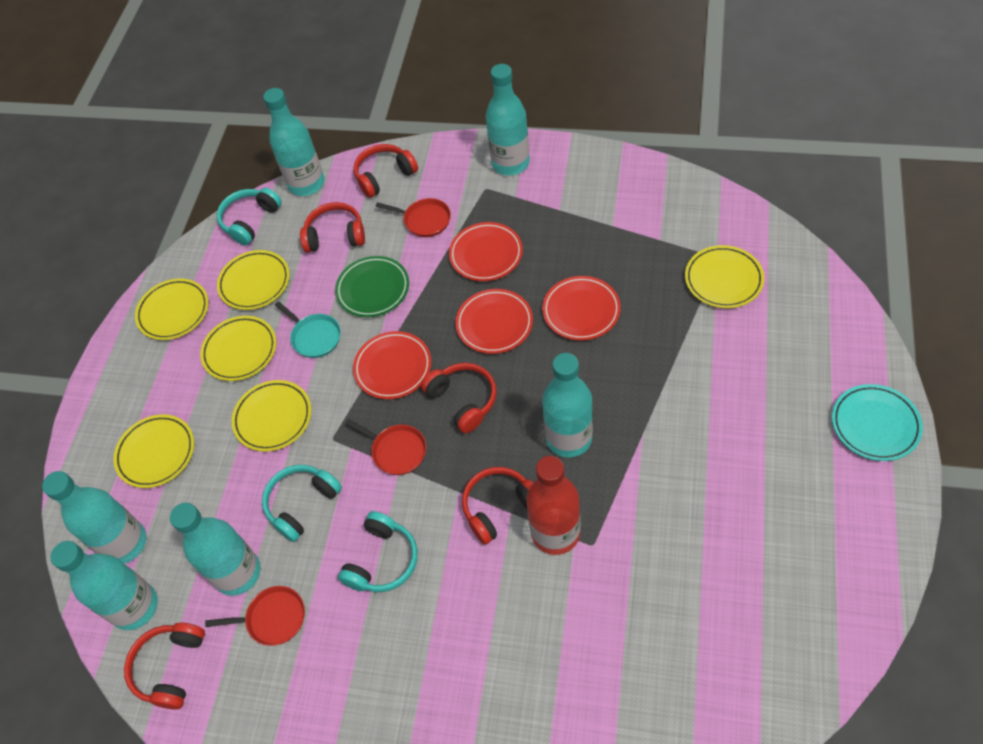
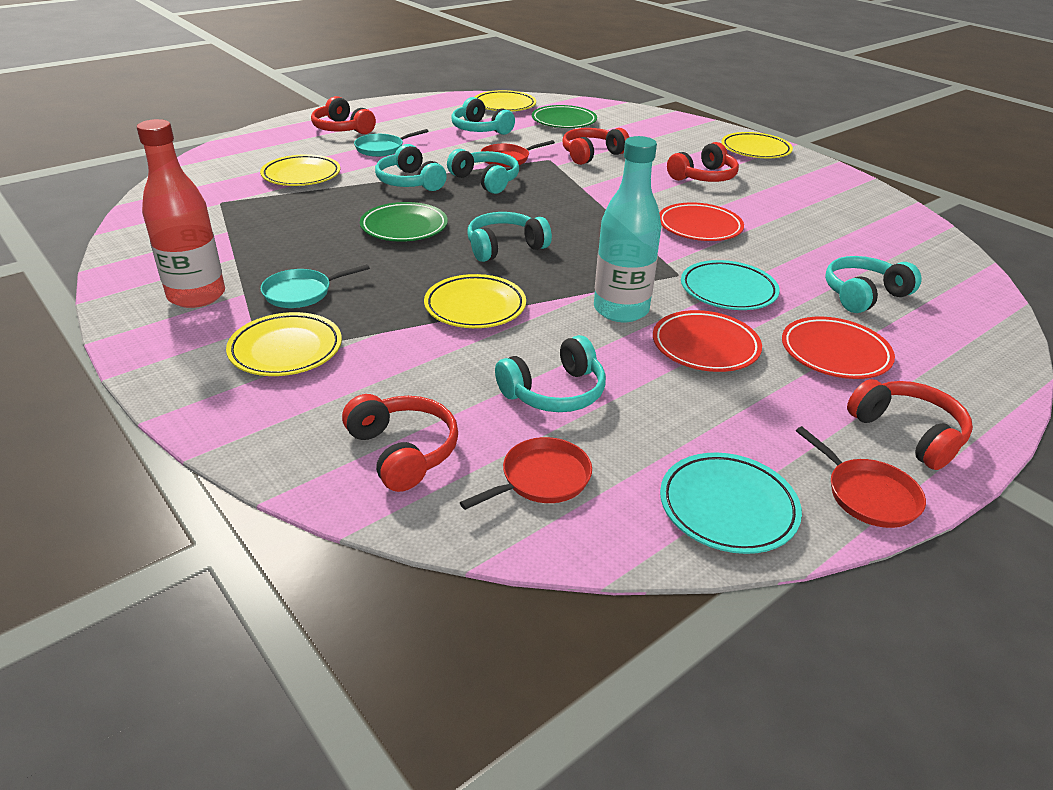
green plate: 1 -> 2
red plate: 4 -> 3
turquoise bottle: 6 -> 1
turquoise headphones: 3 -> 6
turquoise pan: 1 -> 2
turquoise plate: 1 -> 2
yellow plate: 6 -> 5

